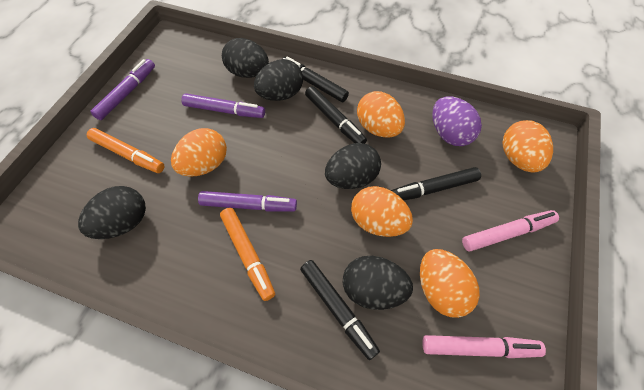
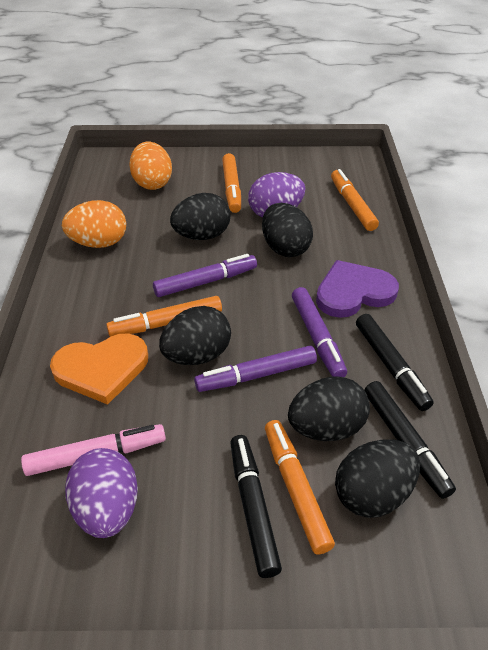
black marker: 4 -> 3
orange egg: 5 -> 2
orange heart: 0 -> 1
orange marker: 2 -> 4
pink marker: 2 -> 1
purple egg: 1 -> 2
purple heart: 0 -> 1

